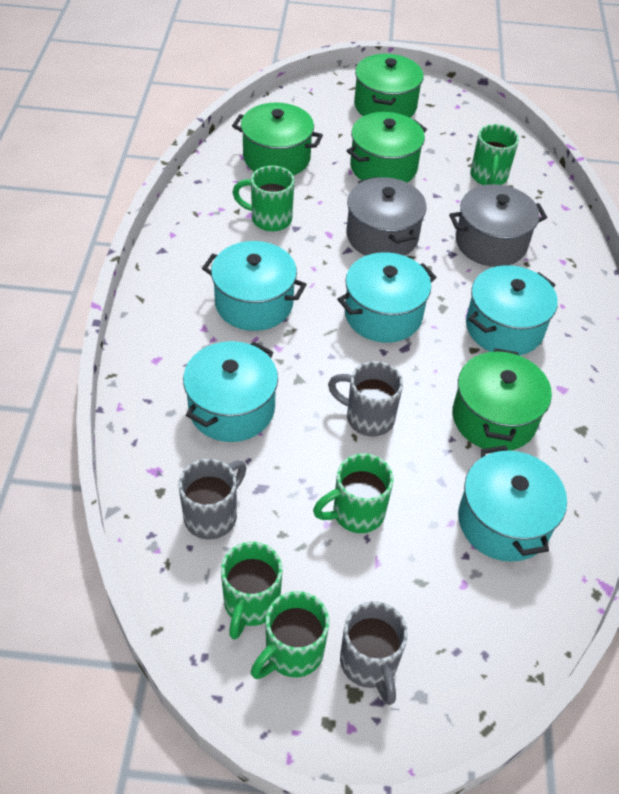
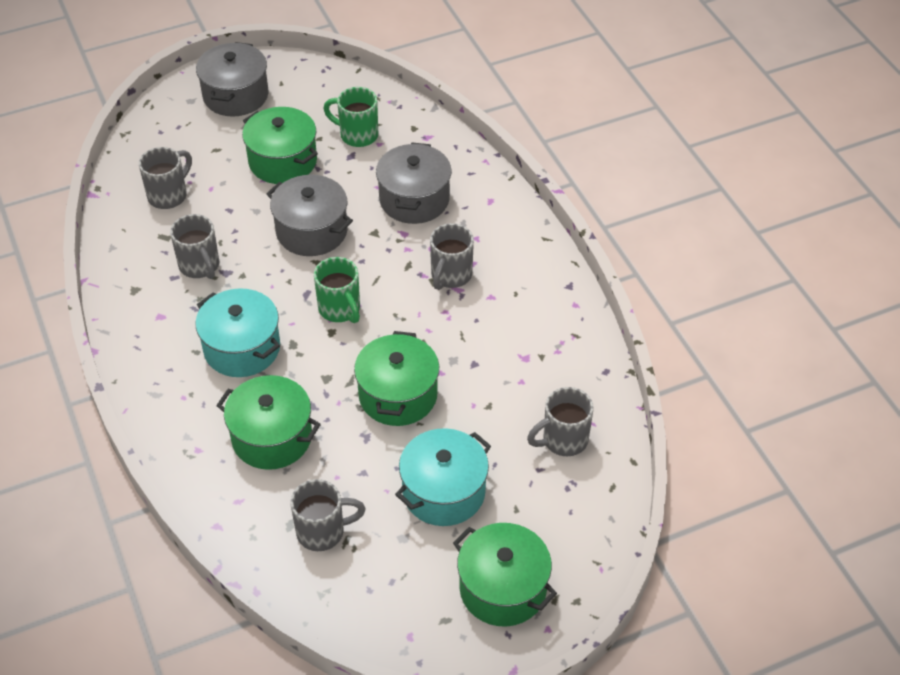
green mug: 5 -> 2
grey mug: 3 -> 5
grey pot: 2 -> 3
turquoise pot: 5 -> 2

